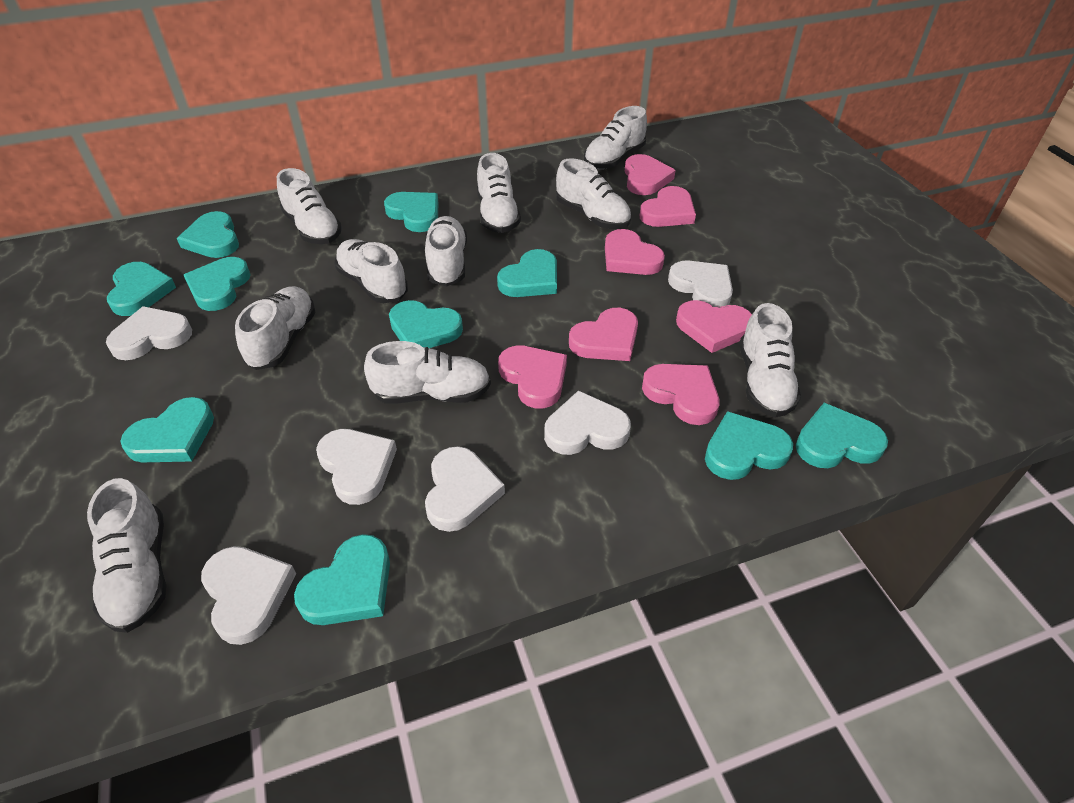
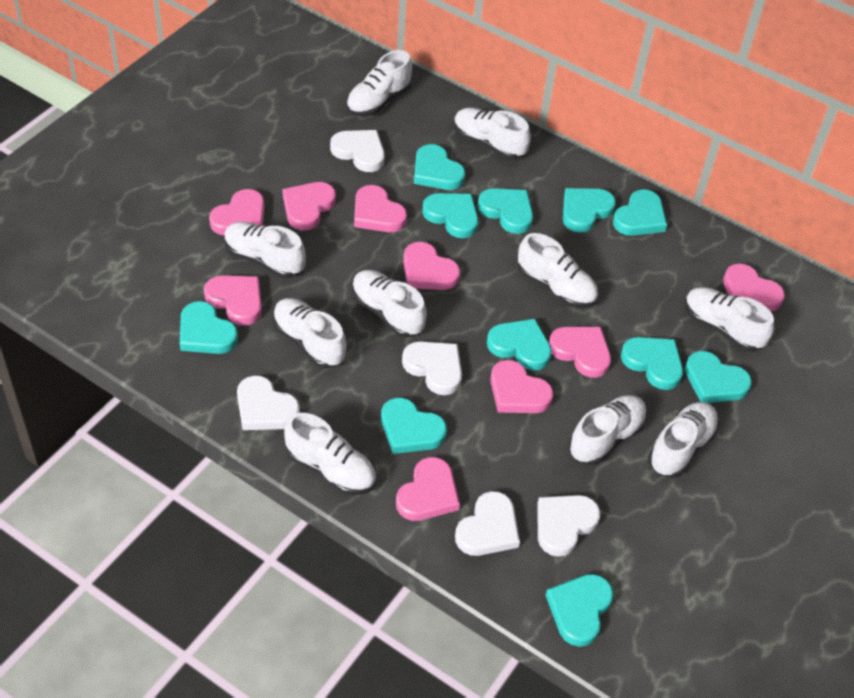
pink heart: 7 -> 9
turquoise heart: 10 -> 11
white heart: 6 -> 5

